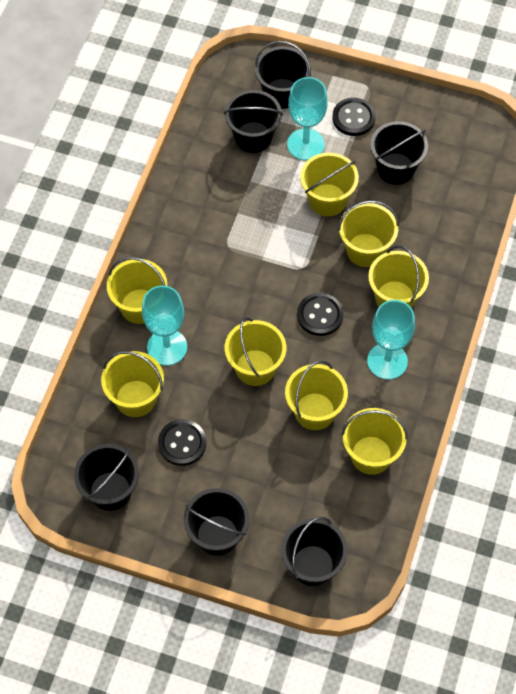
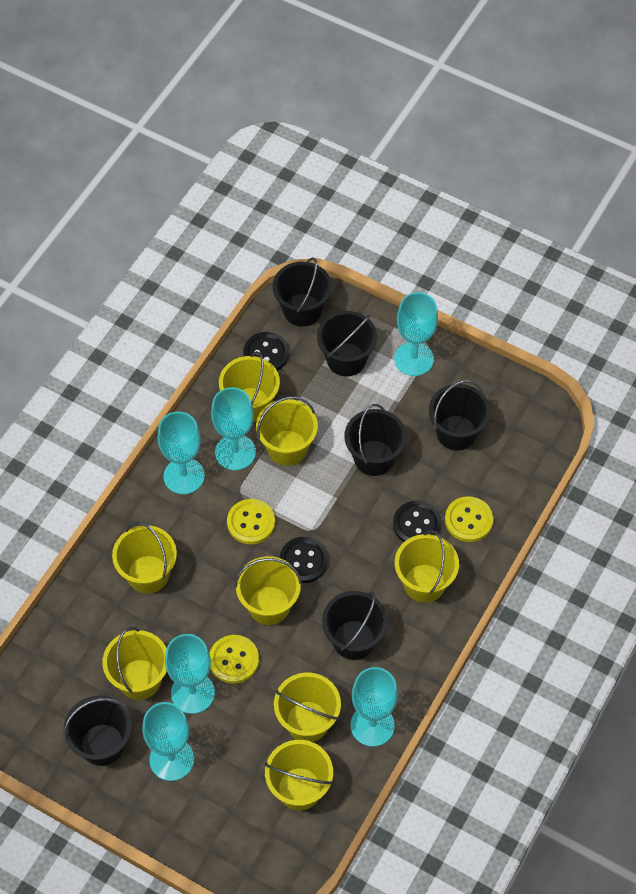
turquoise goblet: 3 -> 6
yellow button: 0 -> 3

